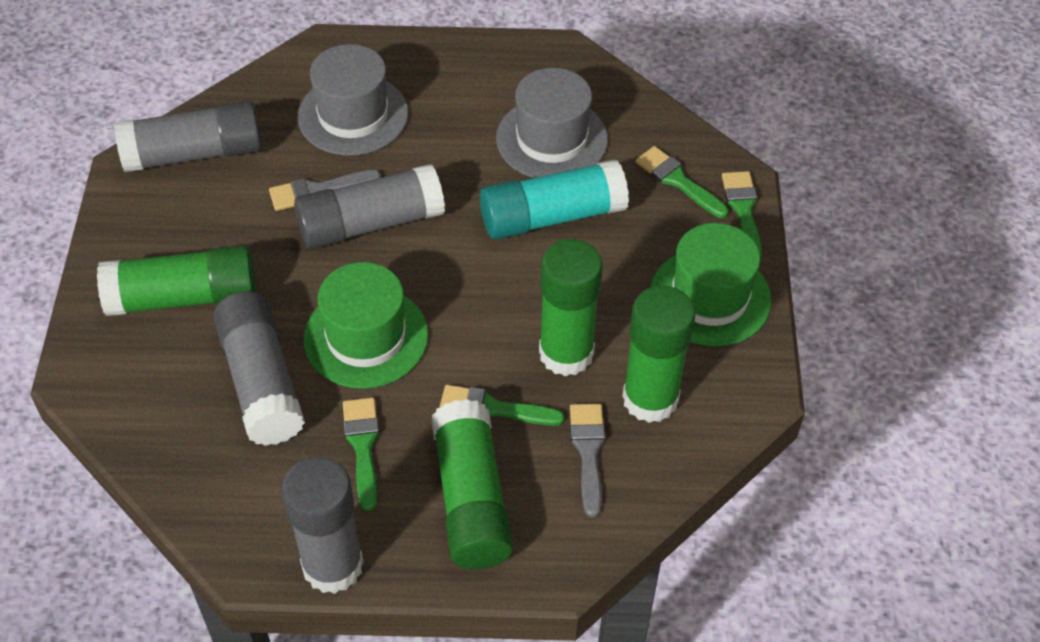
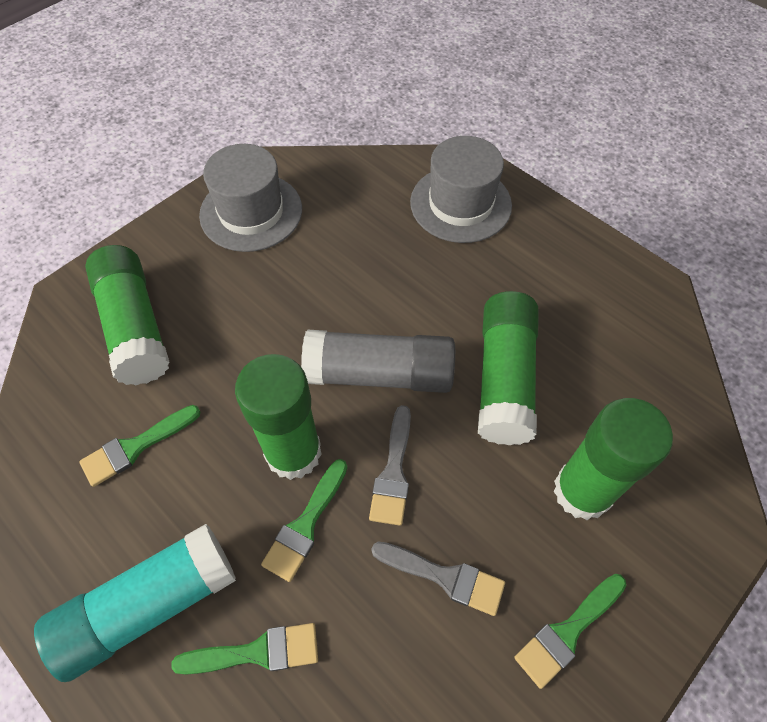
green hat: 2 -> 0
grey glue stick: 4 -> 1

